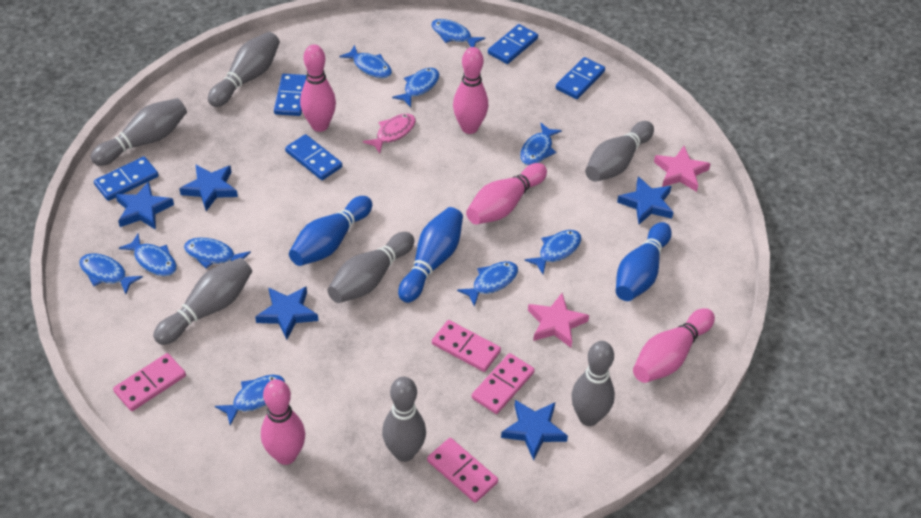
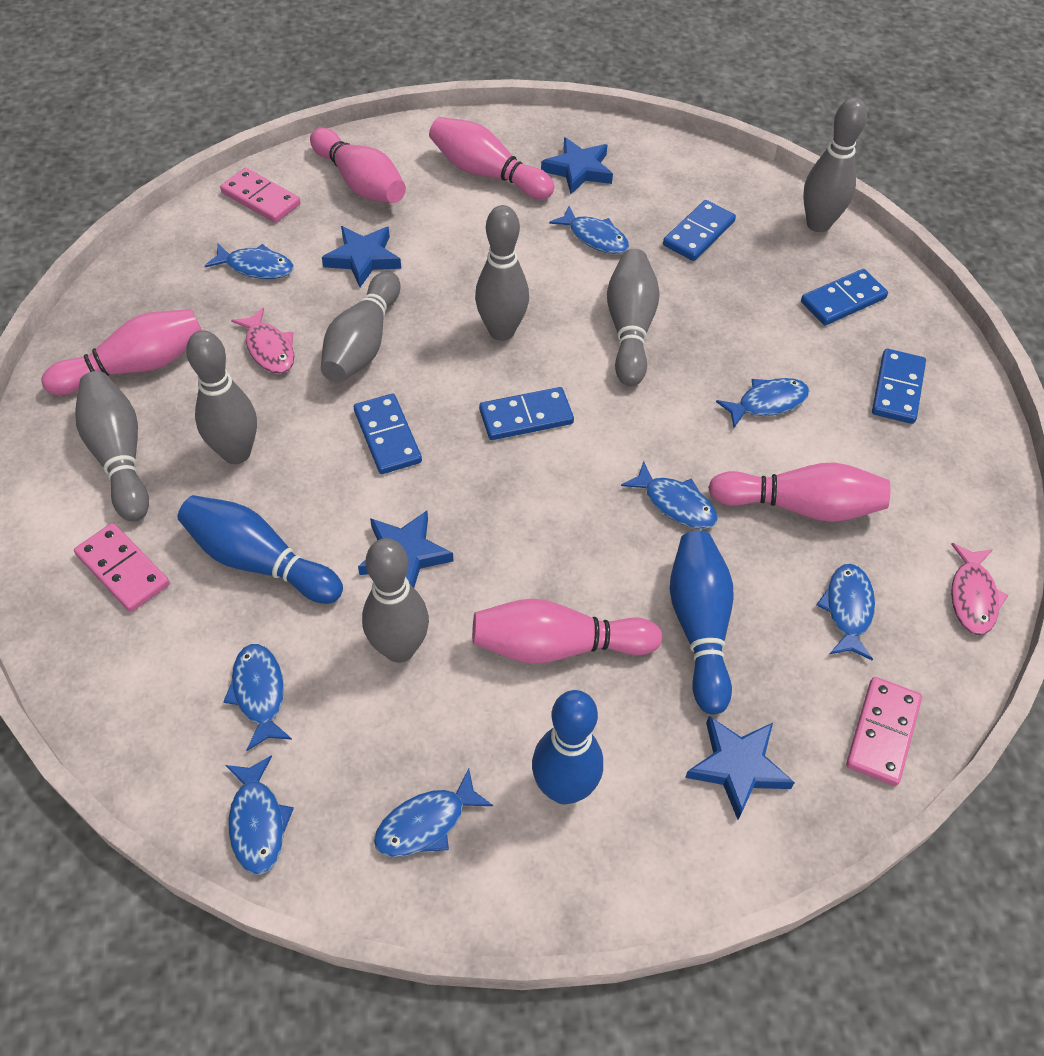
blue fish: 10 -> 8
blue star: 5 -> 4
pink domino: 4 -> 3
pink fish: 1 -> 2
pink star: 2 -> 0

